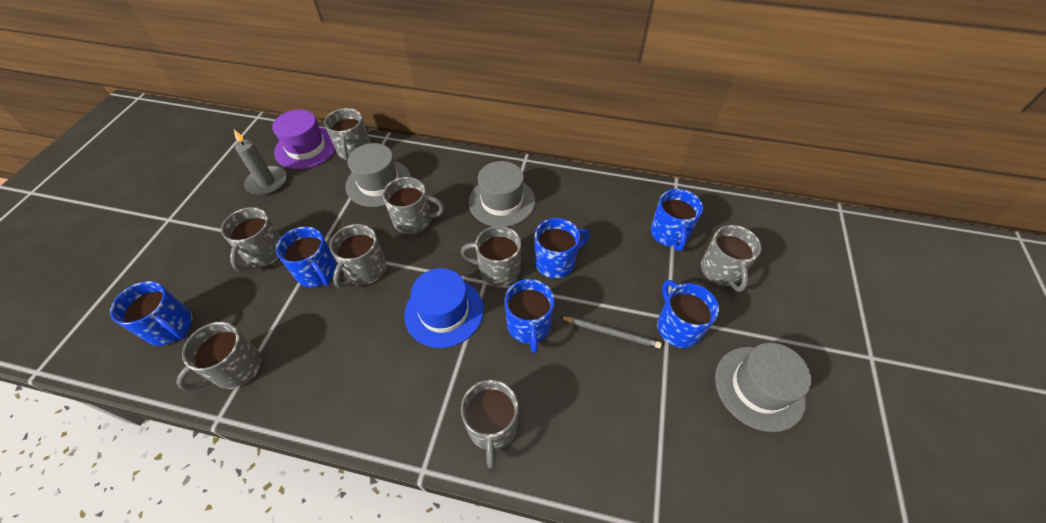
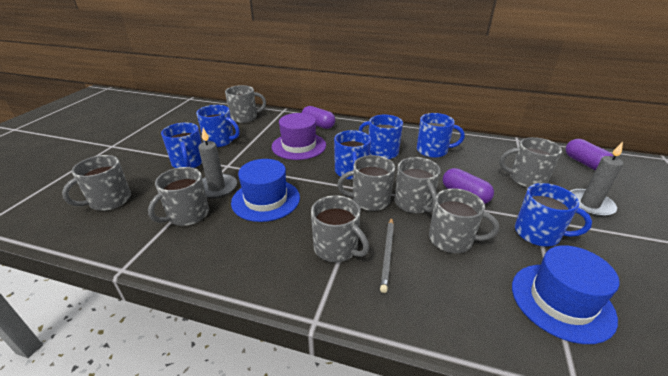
blue hat: 1 -> 2
grey candle: 1 -> 2
grey hat: 3 -> 0
purple capsule: 0 -> 3

